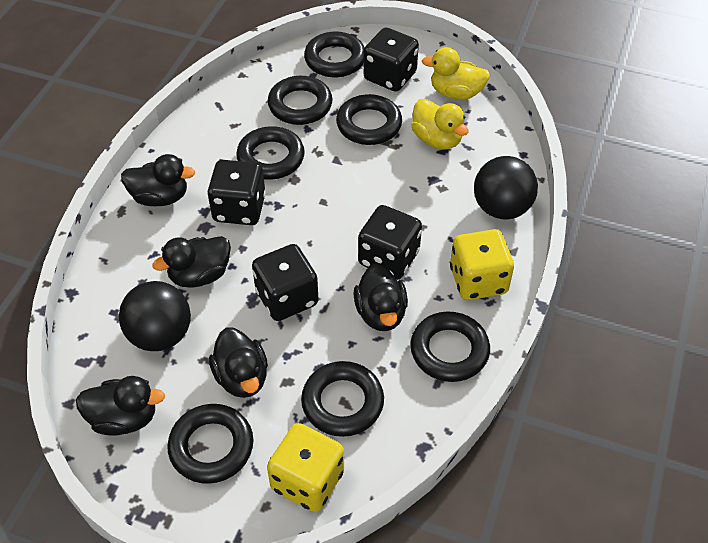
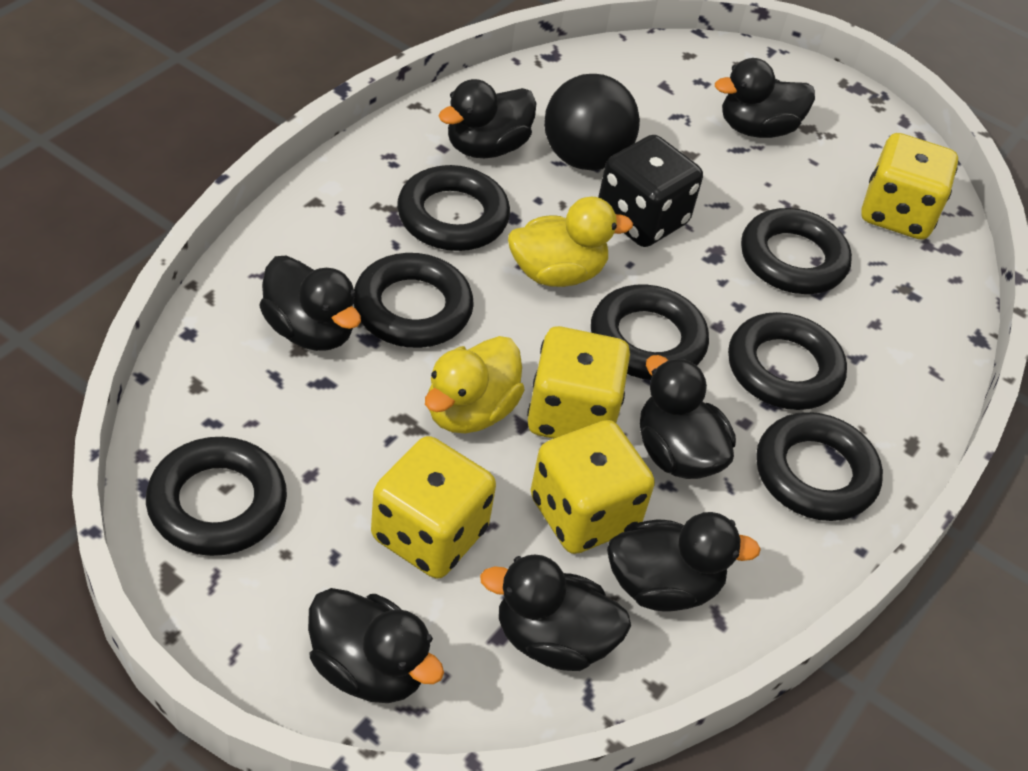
black ball: 2 -> 1
black dice: 4 -> 1
black duck: 5 -> 7
yellow dice: 2 -> 4

